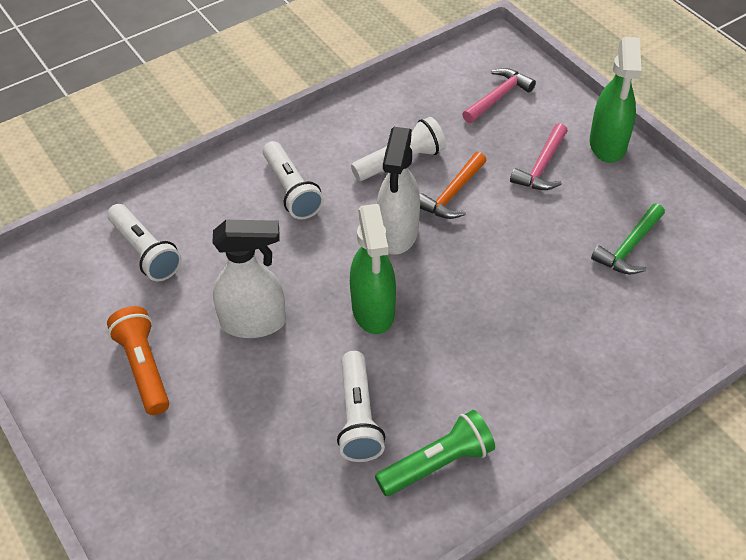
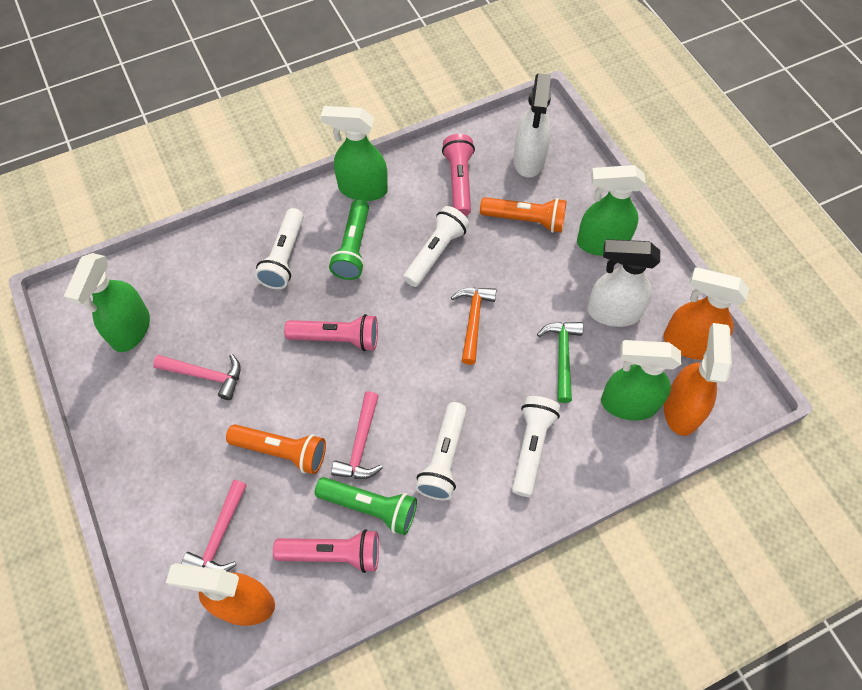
green flashlight: 1 -> 2
green spray bottle: 2 -> 4
orange flashlight: 1 -> 2
orange spray bottle: 0 -> 3
pink flashlight: 0 -> 3
pink hammer: 2 -> 3

